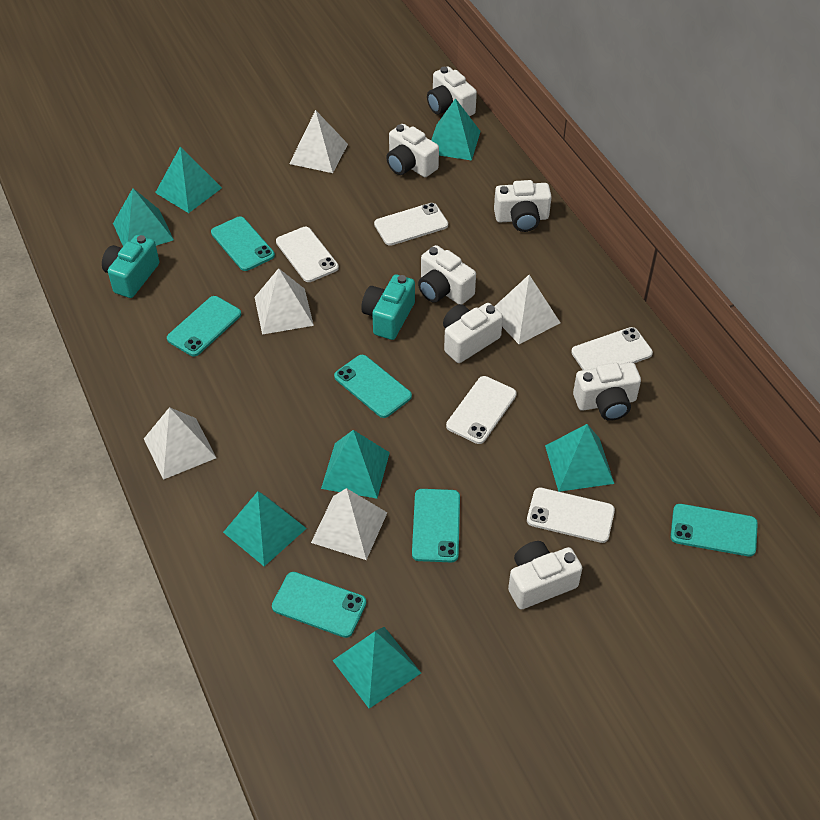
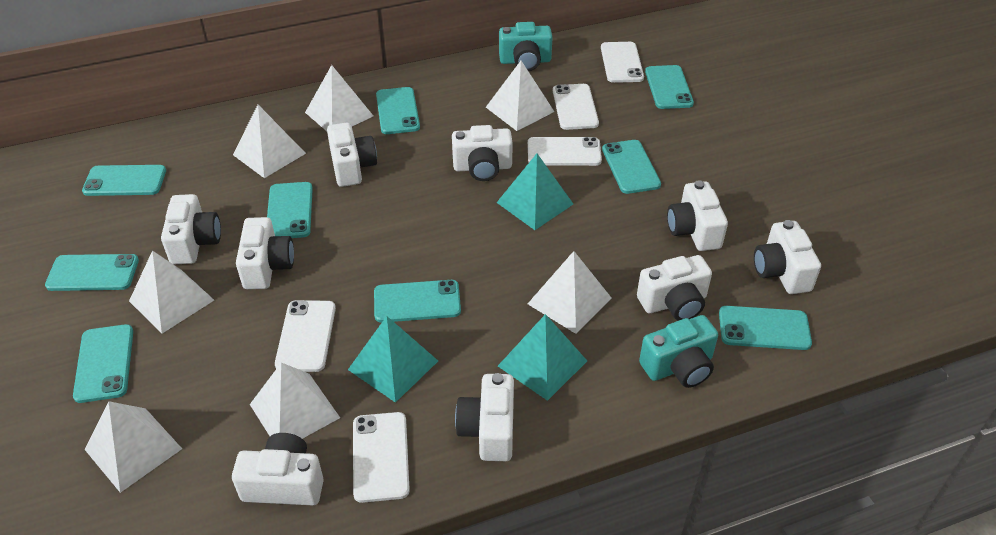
turquoise phone: 6 -> 9
turquoise pyramid: 7 -> 3
white camera: 7 -> 9
white pyramid: 5 -> 7

